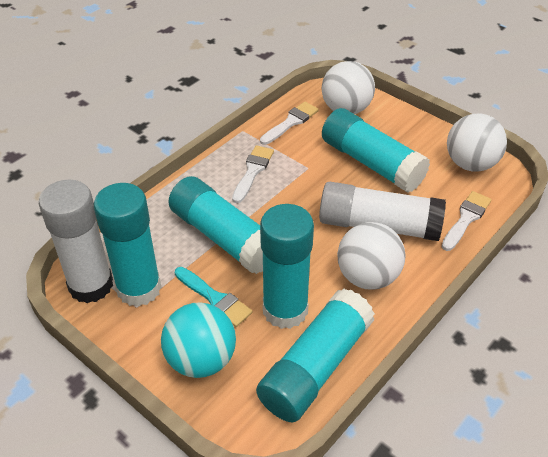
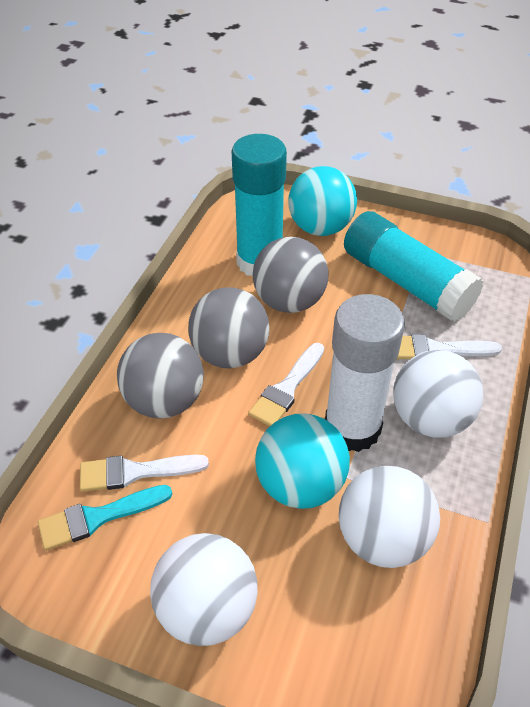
grey ball: 0 -> 3
turquoise ball: 1 -> 2
turquoise glue stick: 5 -> 2
white glue stick: 2 -> 1

